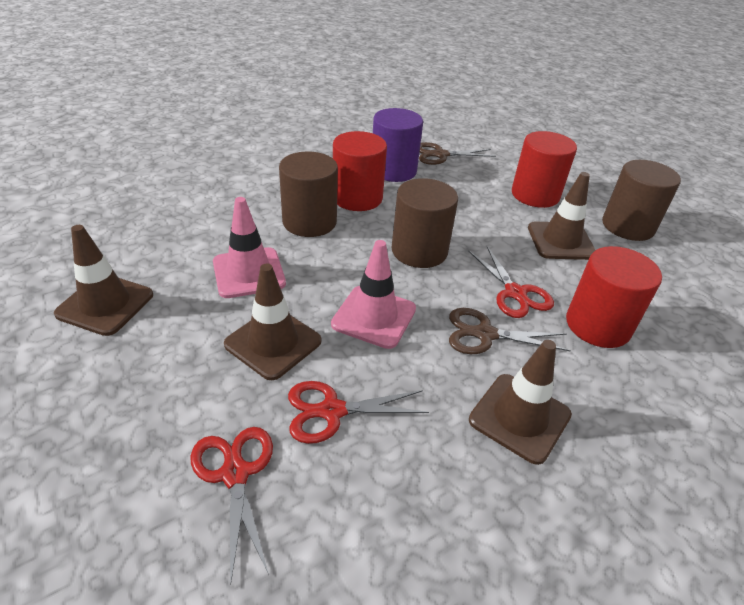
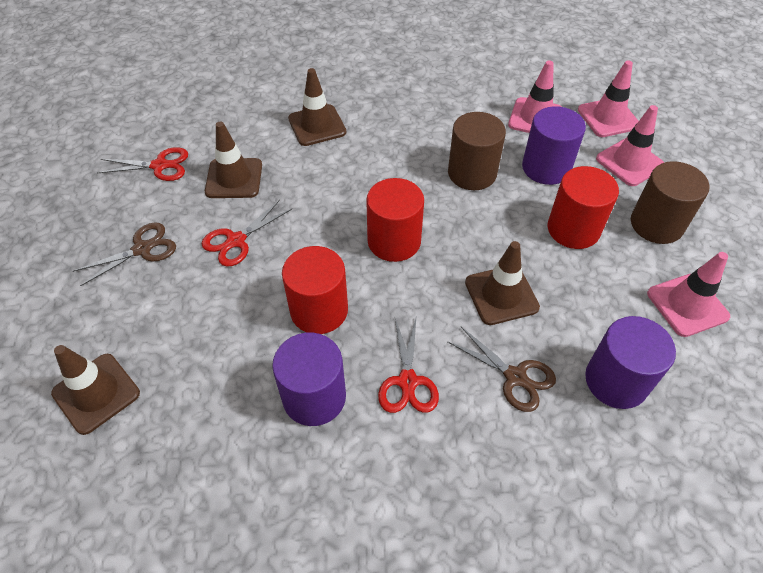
brown cylinder: 3 -> 2
pink traffic cone: 2 -> 4
purple cylinder: 1 -> 3

